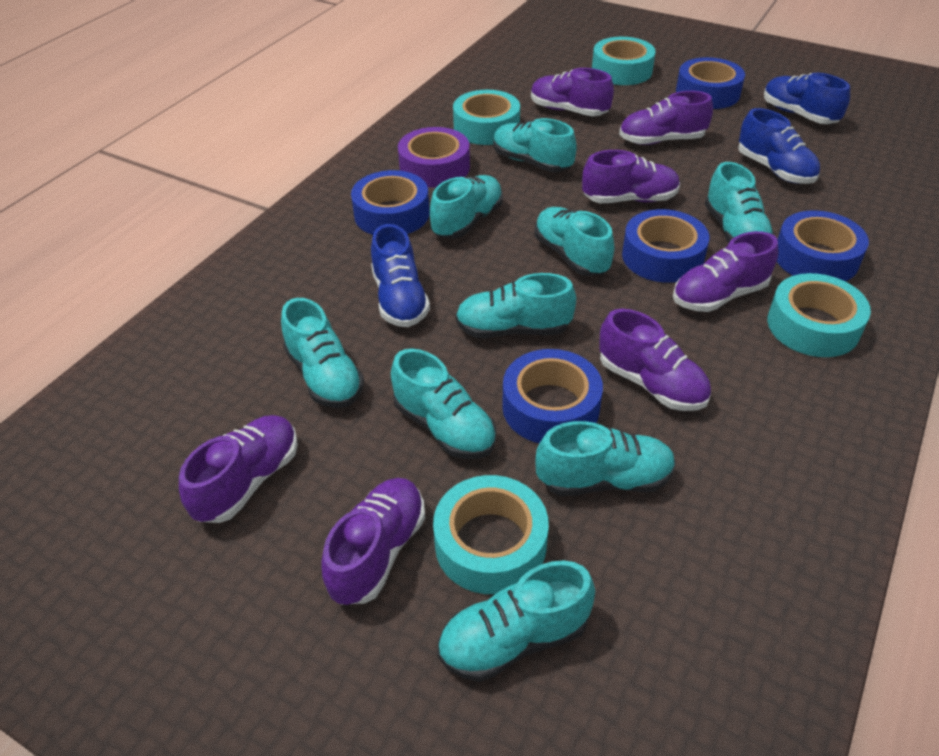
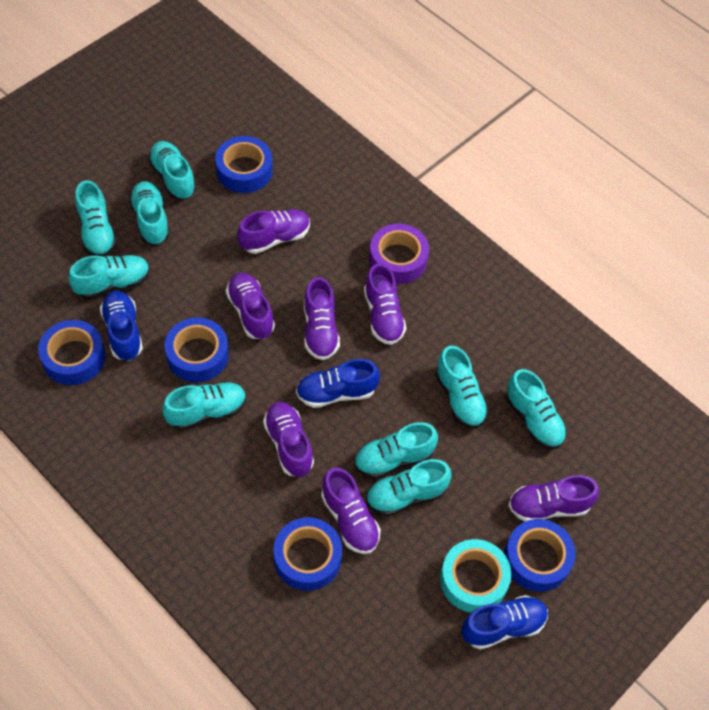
turquoise tape: 4 -> 1

